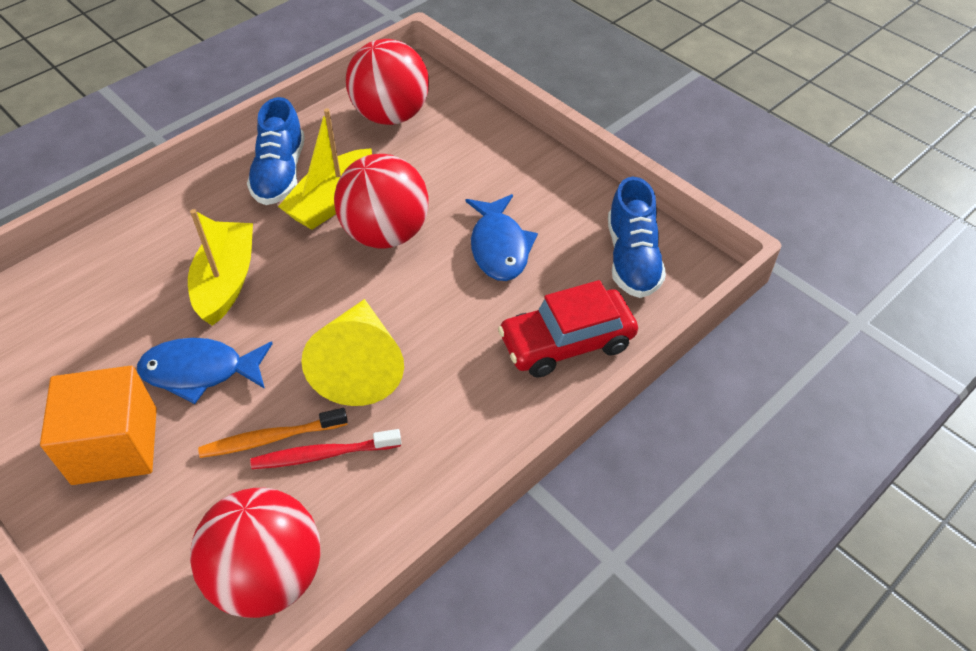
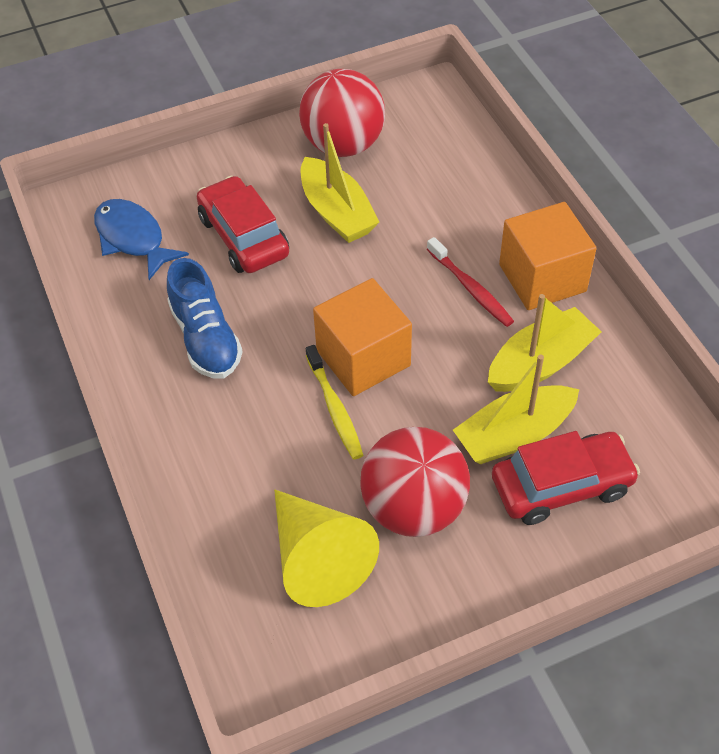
blue fish: 2 -> 1
blue shoe: 2 -> 1
orange cube: 1 -> 2
orange toothbrush: 1 -> 0
red ball: 3 -> 2
red car: 1 -> 2
yellow boat: 2 -> 3
yellow toothbrush: 0 -> 1

